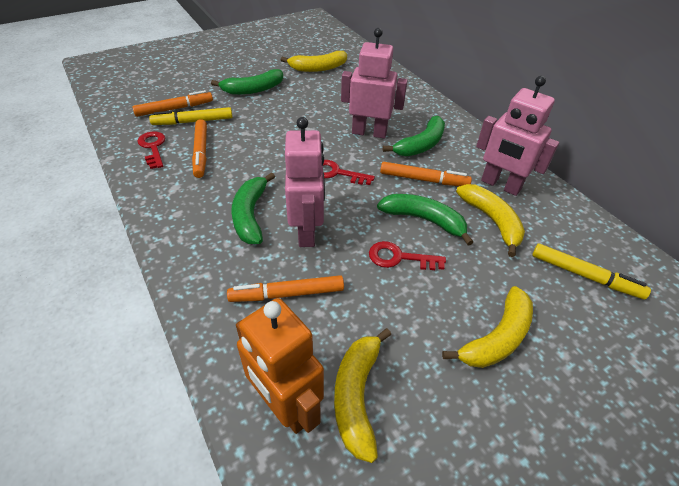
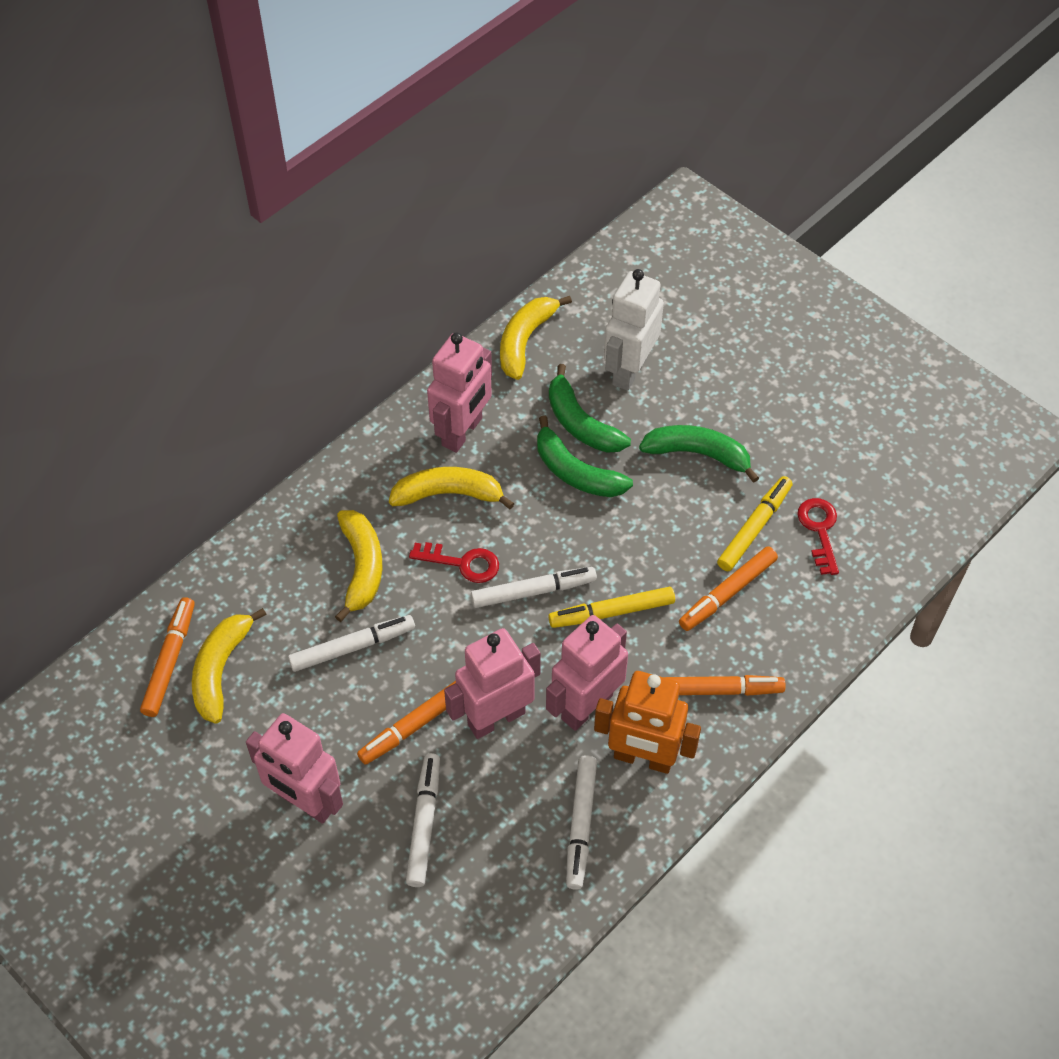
green banana: 4 -> 3
pink robot: 3 -> 4
red key: 3 -> 2
white marker: 0 -> 4
white robot: 0 -> 1

